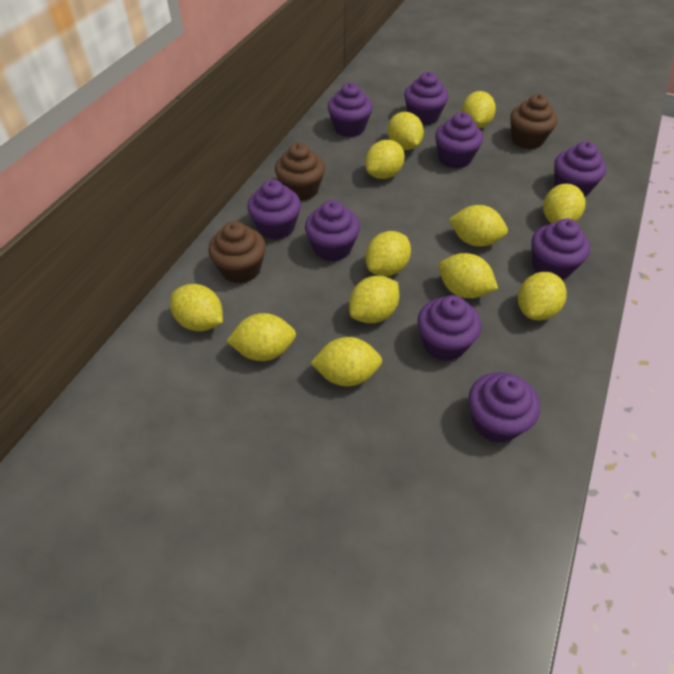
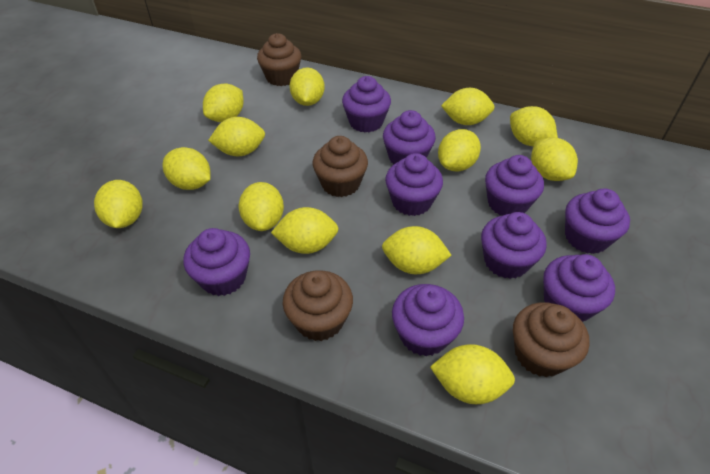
brown cupcake: 3 -> 4
yellow lemon: 12 -> 13

